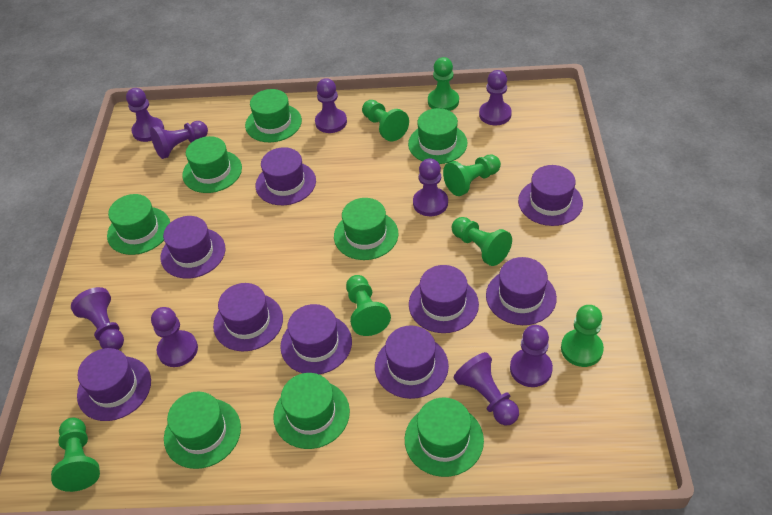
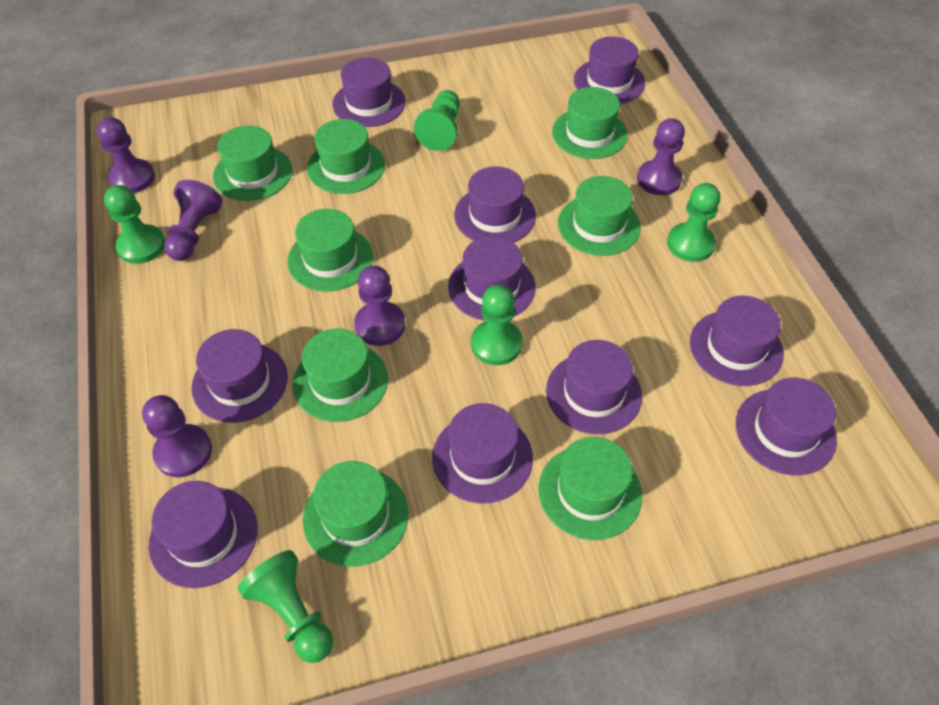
green pawn: 7 -> 5
purple hat: 9 -> 10
purple pawn: 9 -> 5

